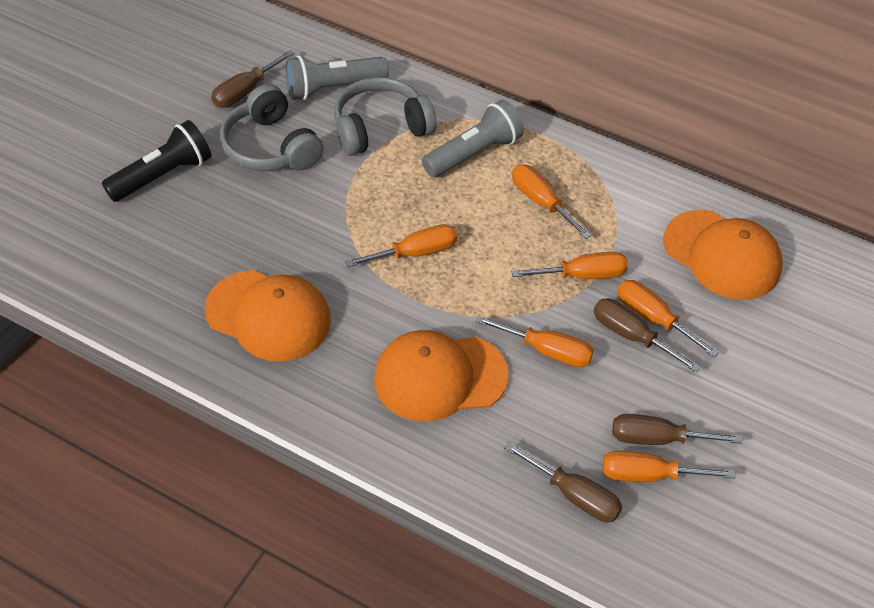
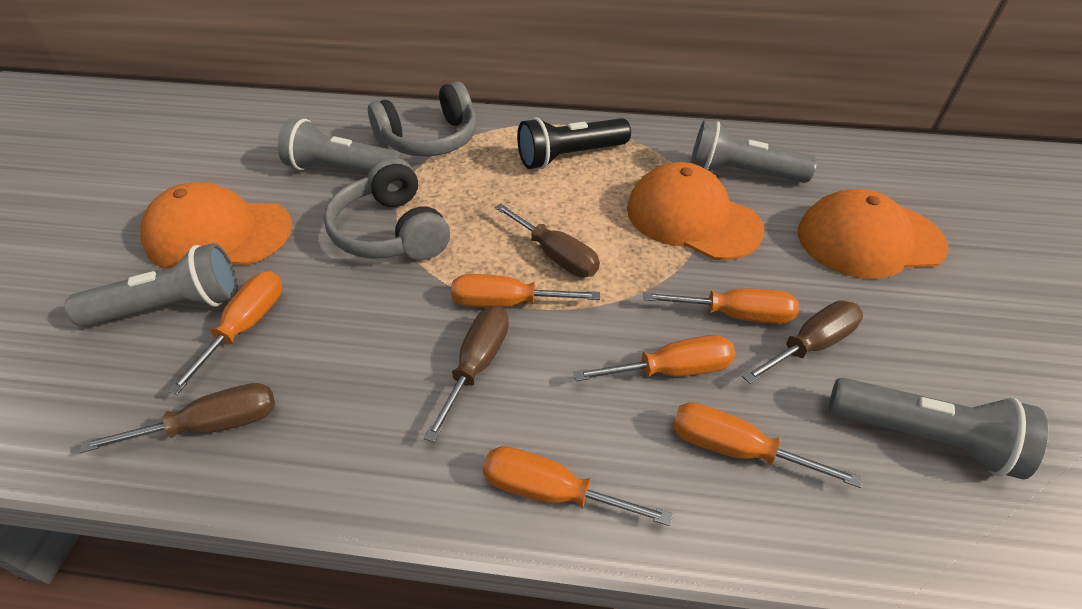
grey flashlight: 2 -> 4

